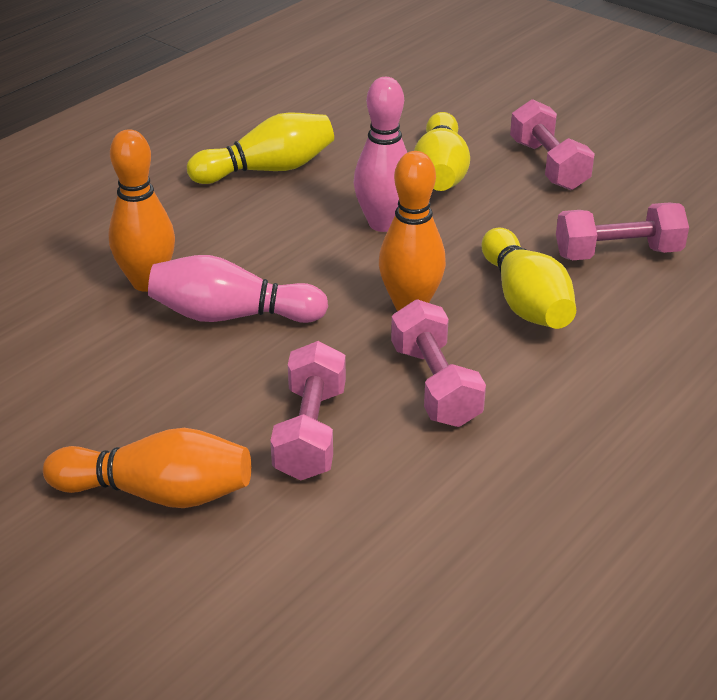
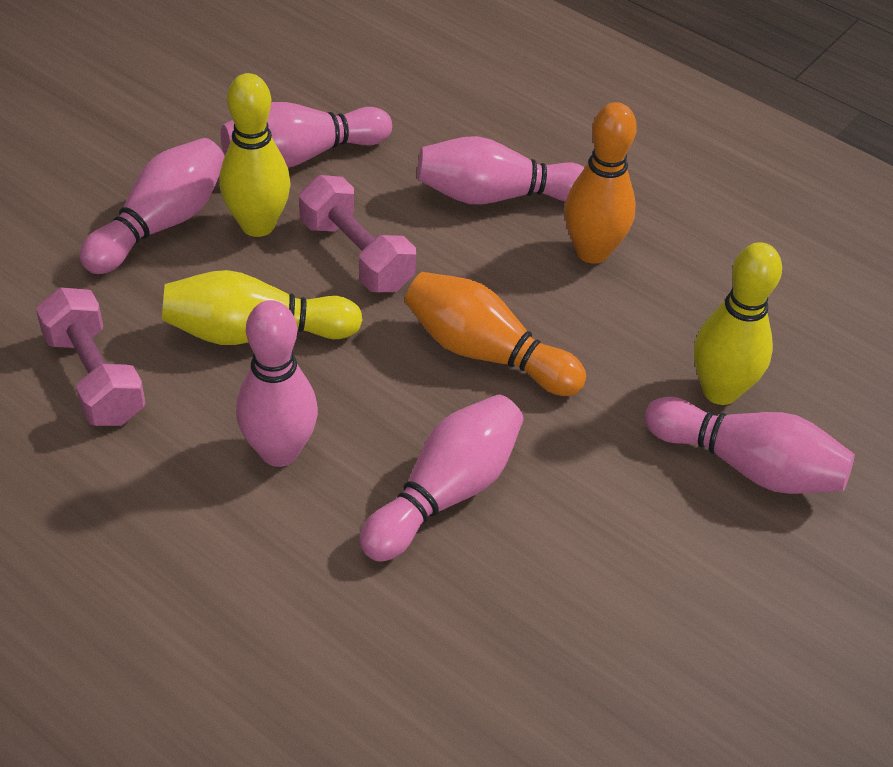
orange bowling pin: 3 -> 2
pink bowling pin: 2 -> 6
pink dumbbell: 4 -> 2

